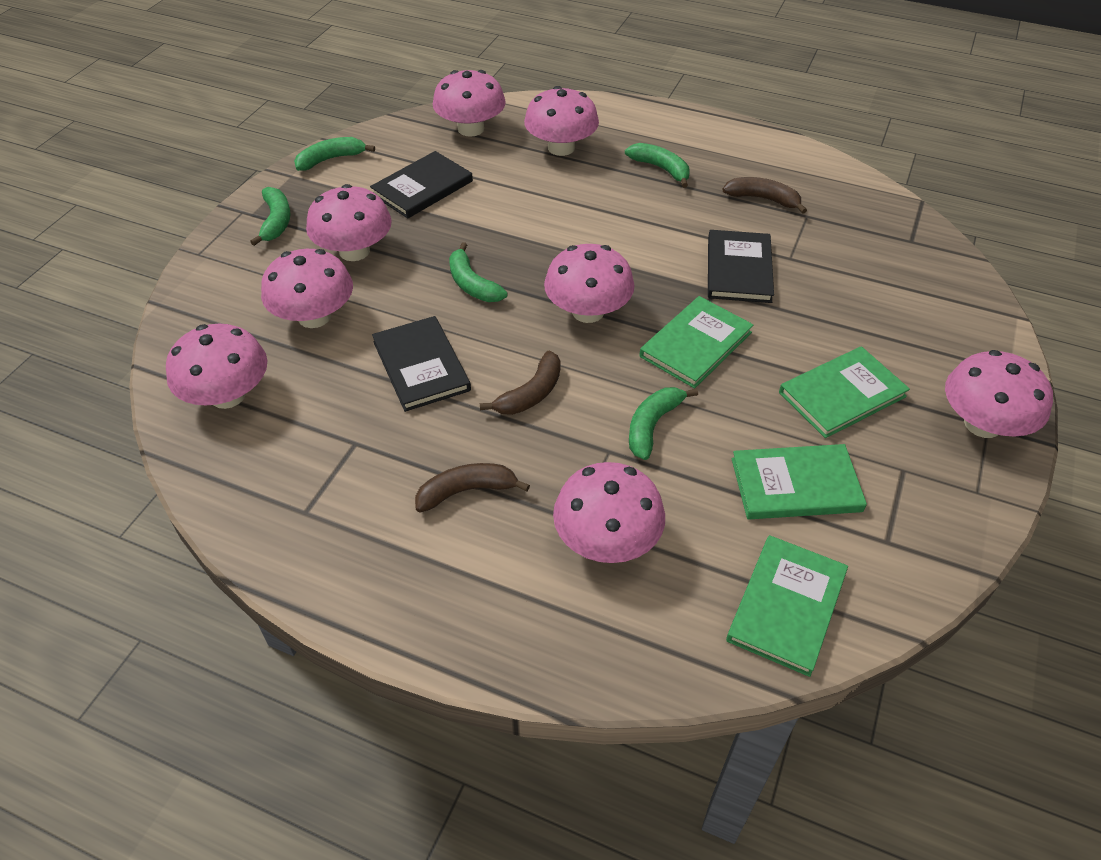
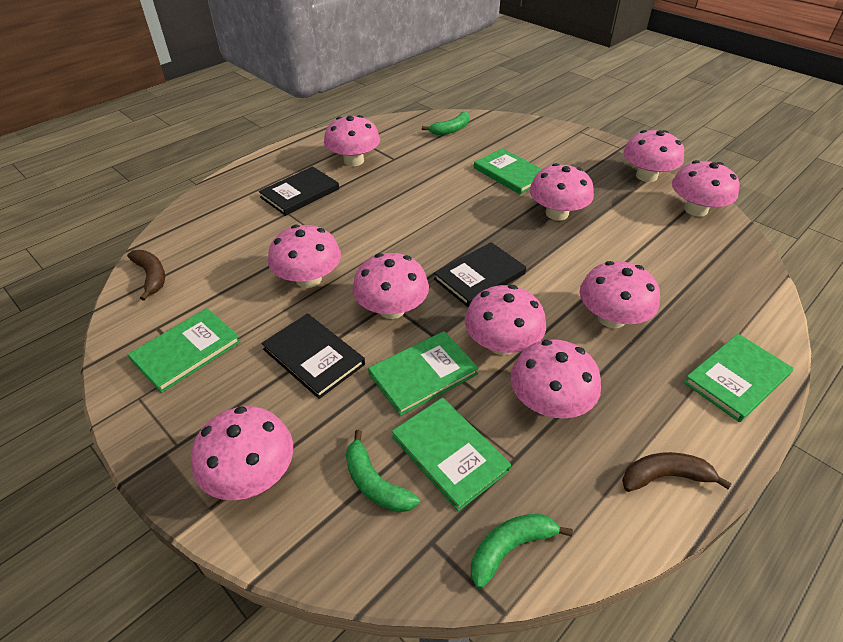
brown banana: 3 -> 2
green banana: 5 -> 3
green book: 4 -> 5
pink mushroom: 8 -> 10

